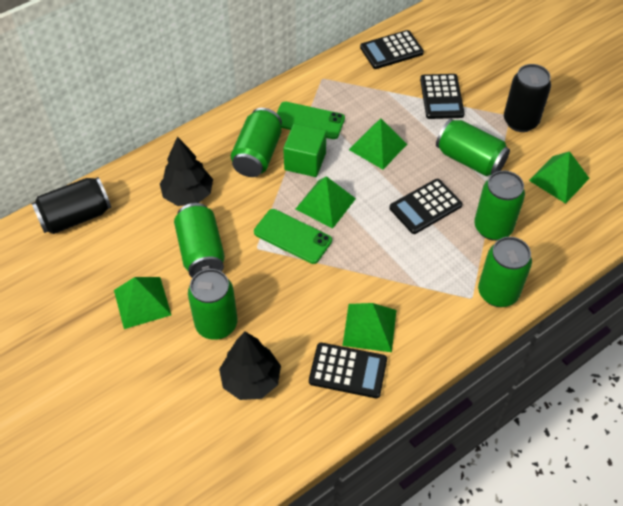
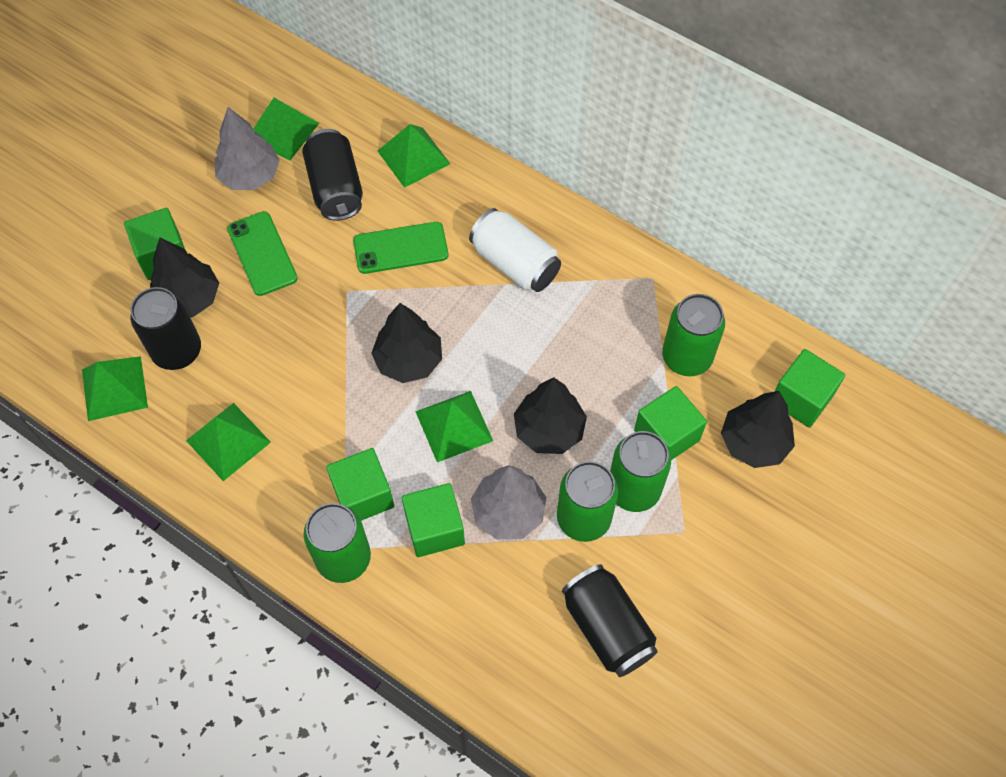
black calculator: 4 -> 0
black can: 2 -> 3
black tree: 2 -> 4
green can: 6 -> 4
green cube: 1 -> 5
grey tree: 0 -> 2
white can: 0 -> 1

